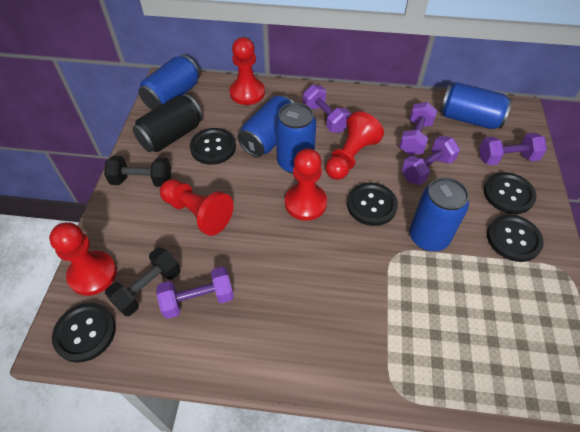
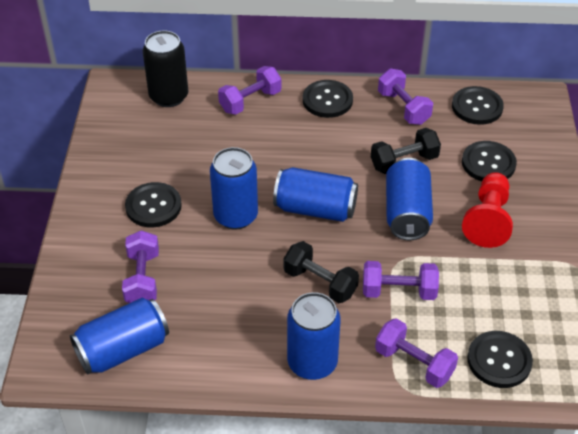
red pawn: 5 -> 1

